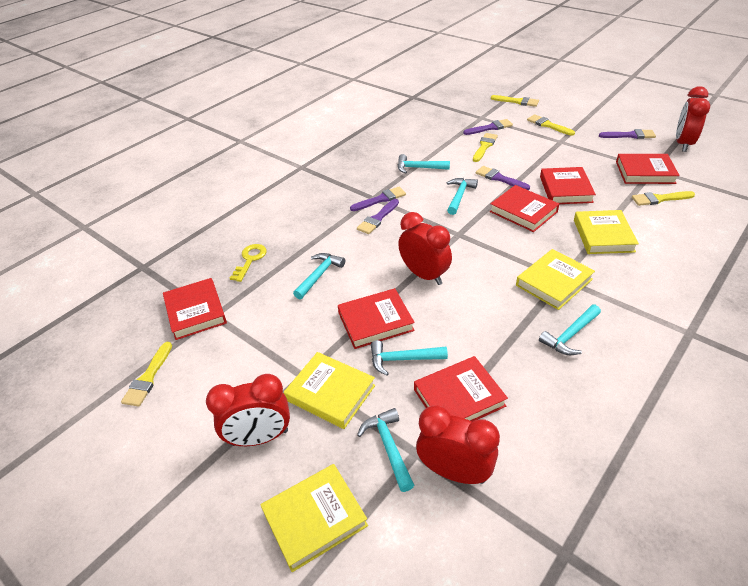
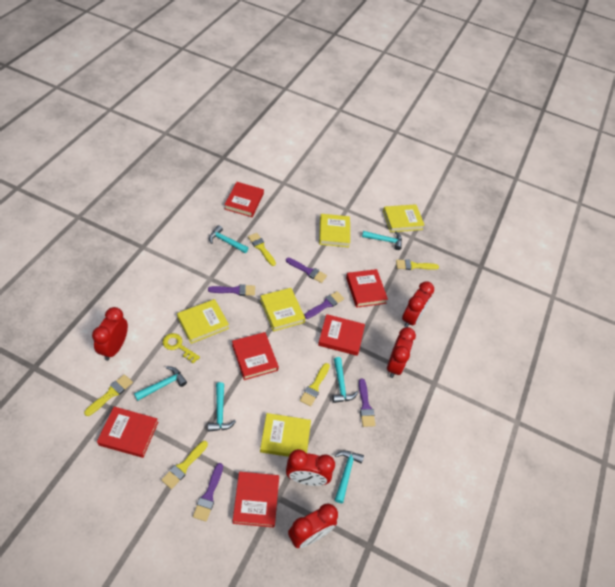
red clock: 4 -> 5
yellow book: 4 -> 5

